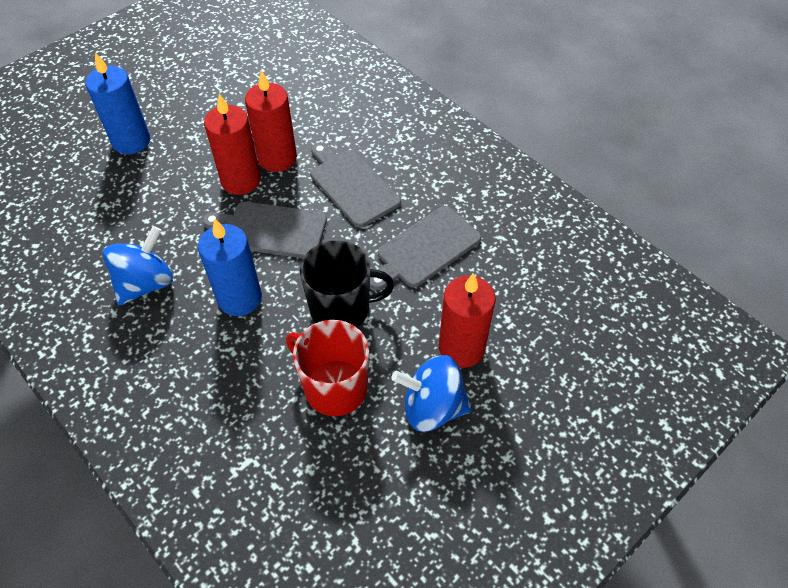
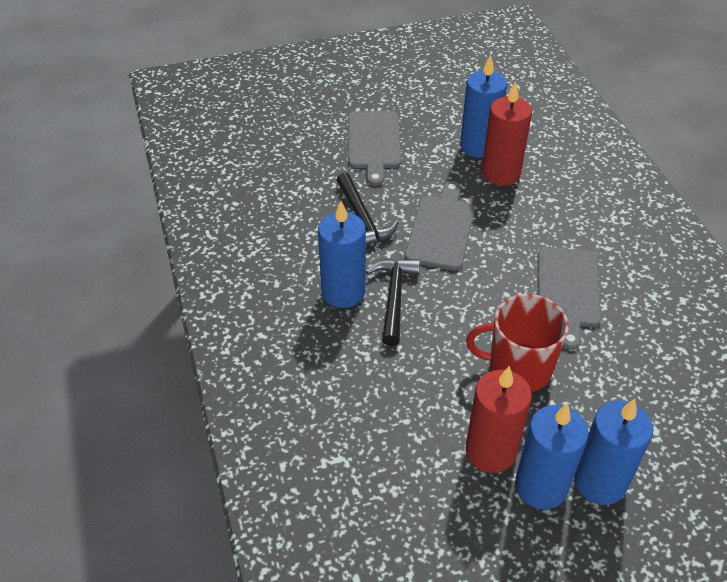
black hammer: 0 -> 2
black mug: 1 -> 0
blue candle: 2 -> 4
blue spinning top: 2 -> 0
red candle: 3 -> 2

